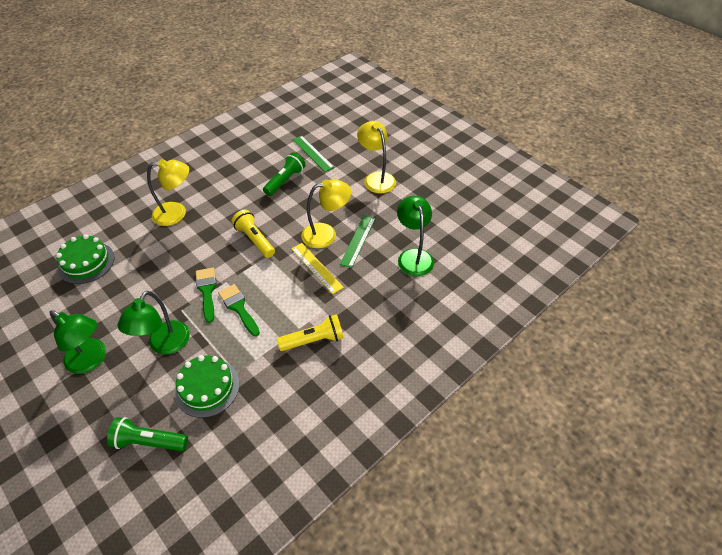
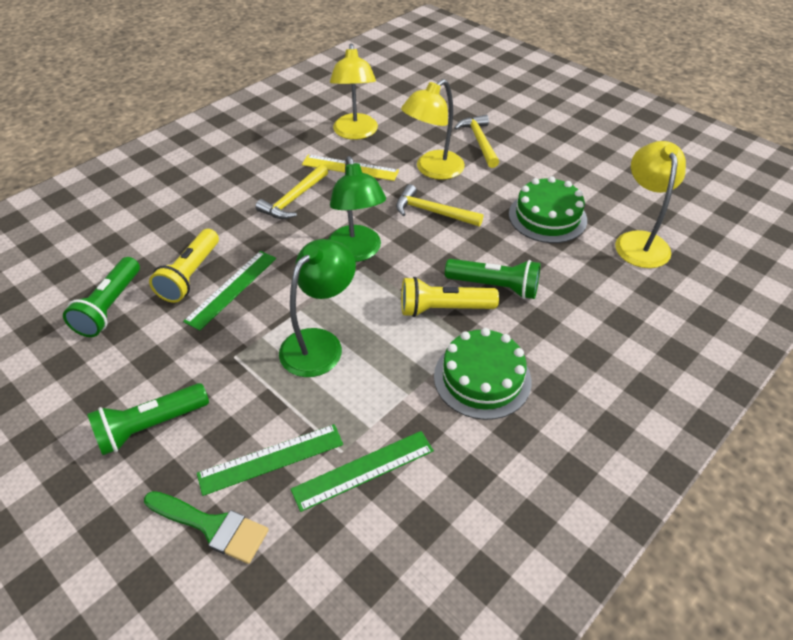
green brush: 2 -> 1
green flashlight: 2 -> 3
green lamp: 3 -> 2
green ruler: 2 -> 3
yellow hammer: 0 -> 3

